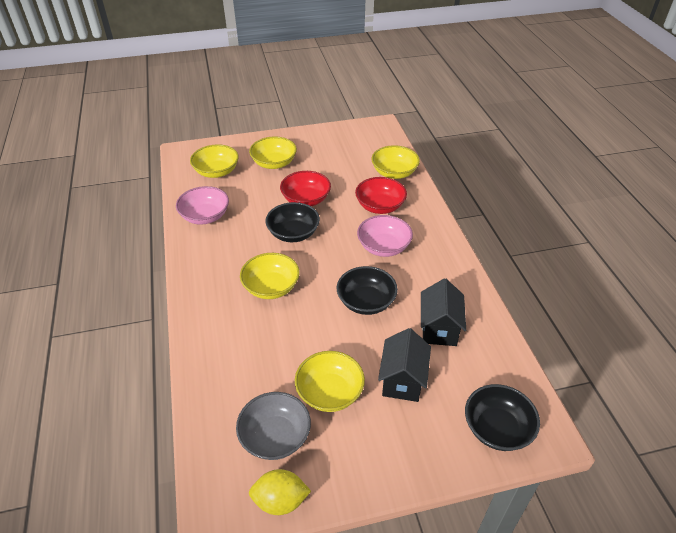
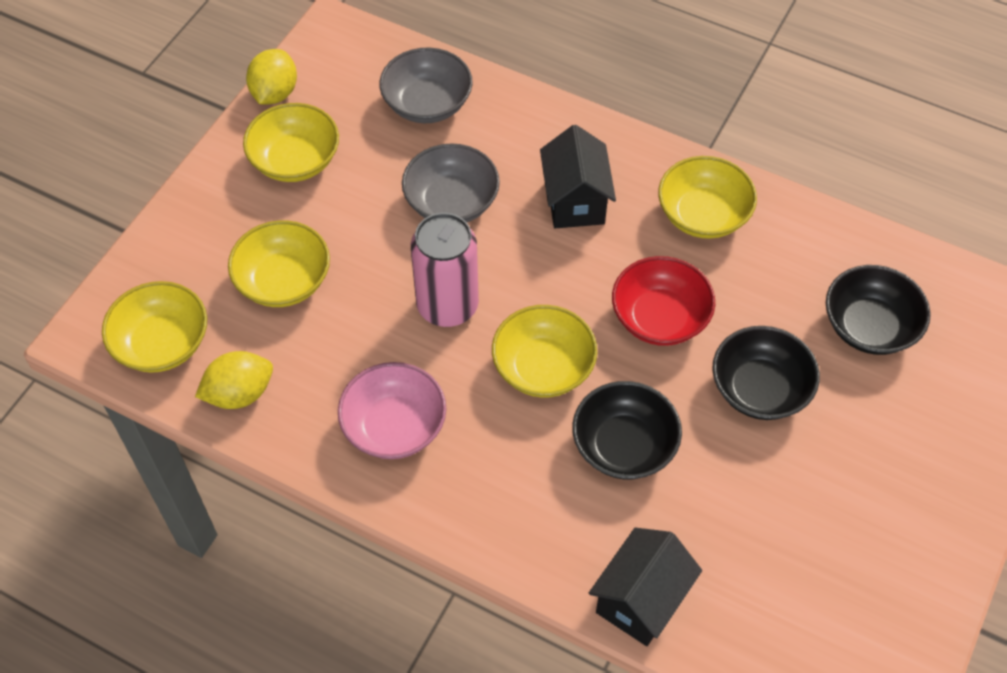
grey bowl: 1 -> 2
pink bowl: 2 -> 1
pink can: 0 -> 1
red bowl: 2 -> 1
yellow lemon: 1 -> 2

